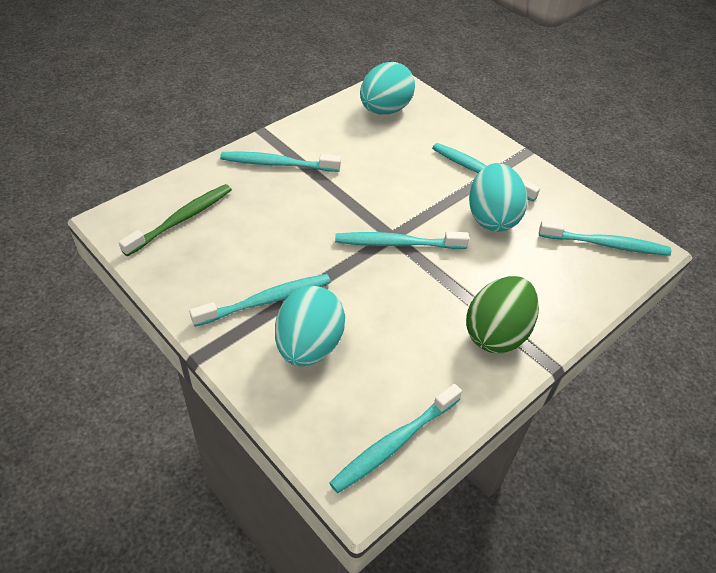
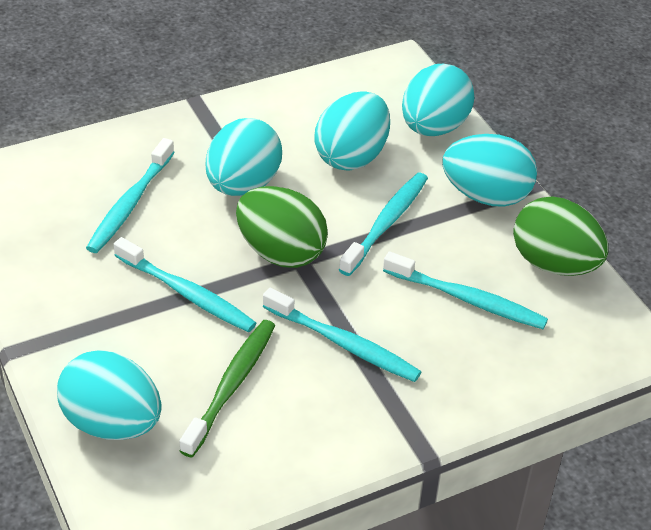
green egg: 1 -> 2
turquoise egg: 3 -> 5
turquoise toothbrush: 6 -> 5

